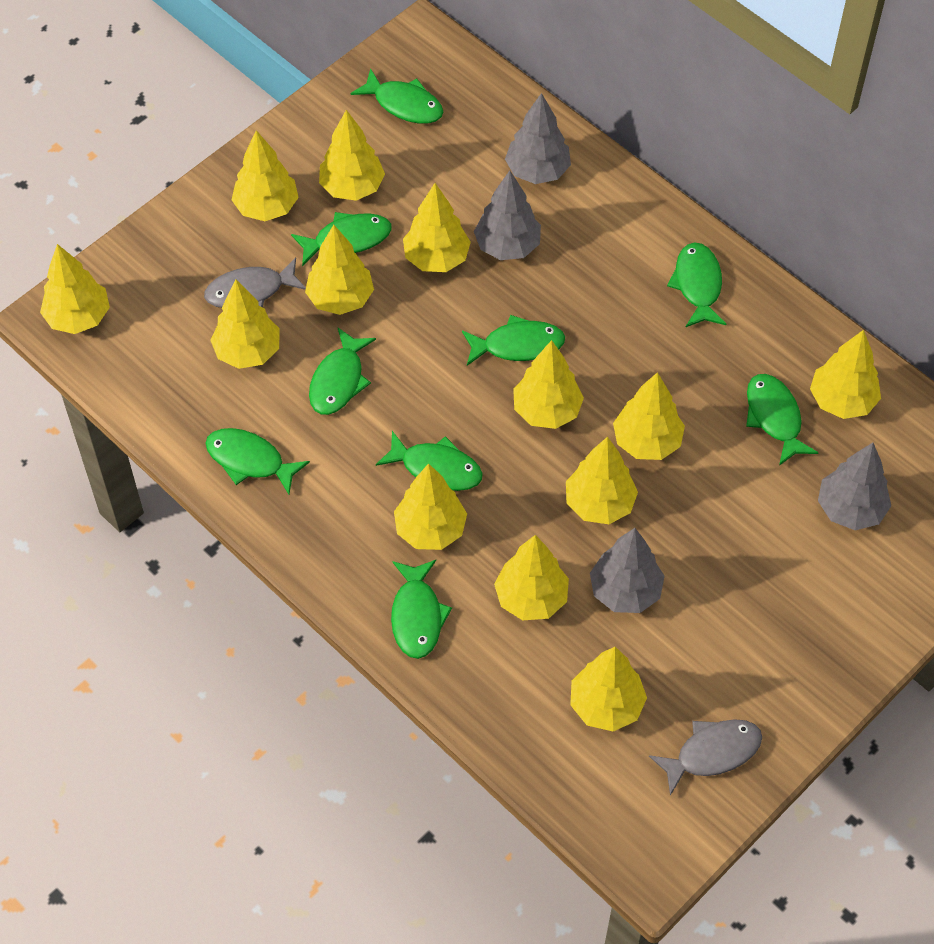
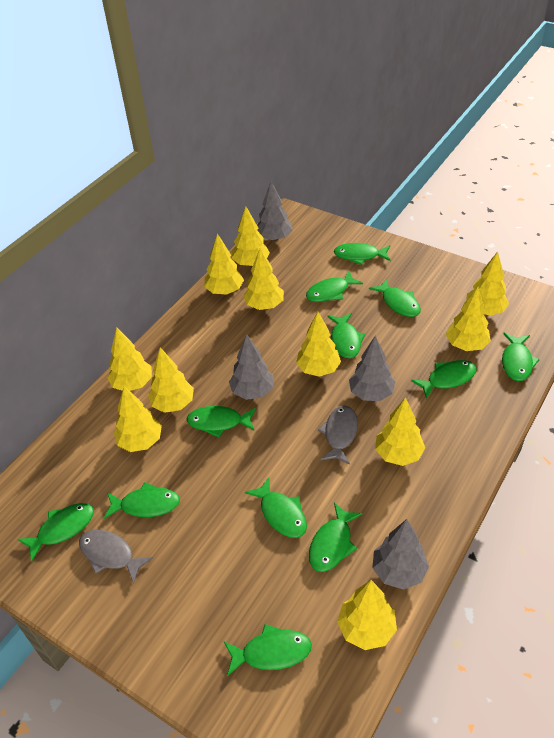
green fish: 9 -> 12
yellow tree: 13 -> 11

